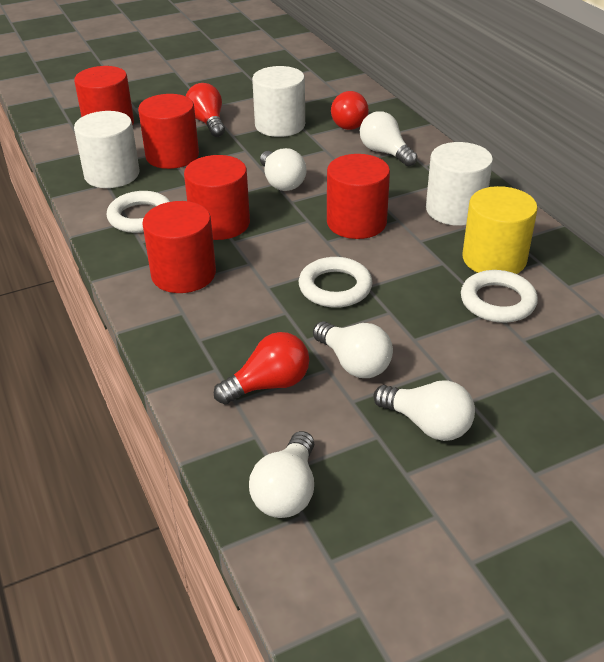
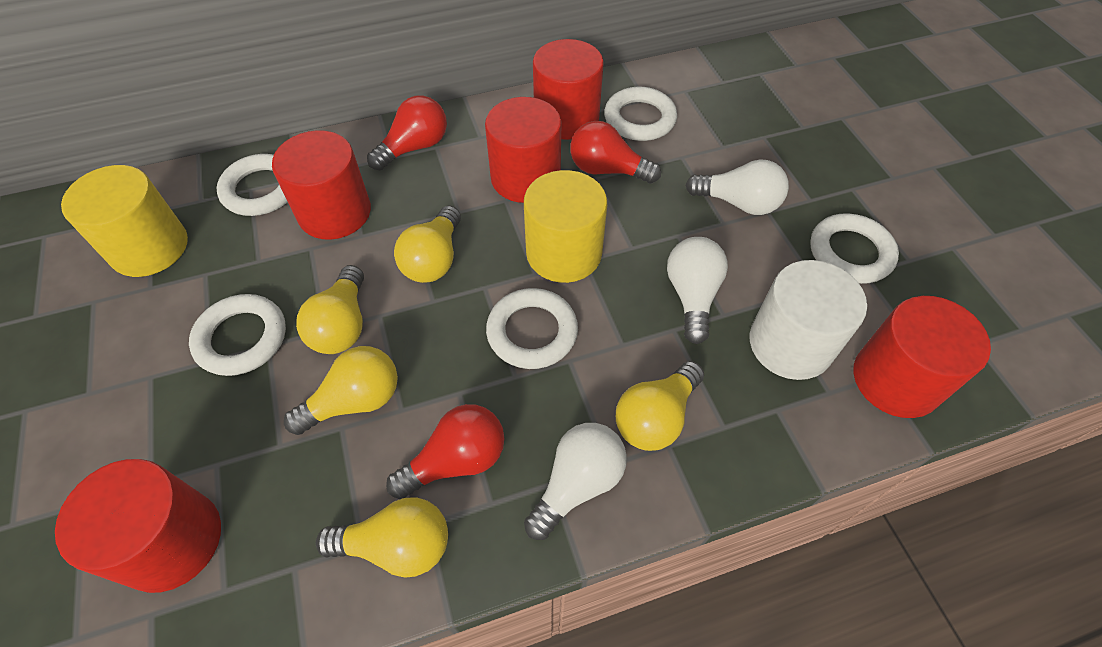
white cylinder: 3 -> 1
white light bulb: 5 -> 3
white ring: 3 -> 5
yellow cylinder: 1 -> 2
yellow light bulb: 0 -> 5

